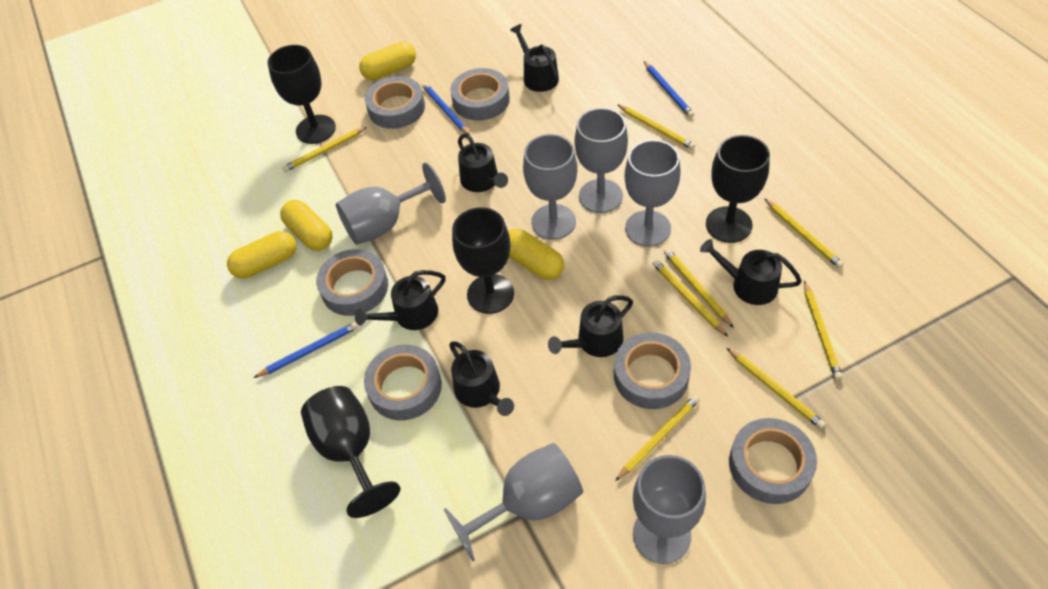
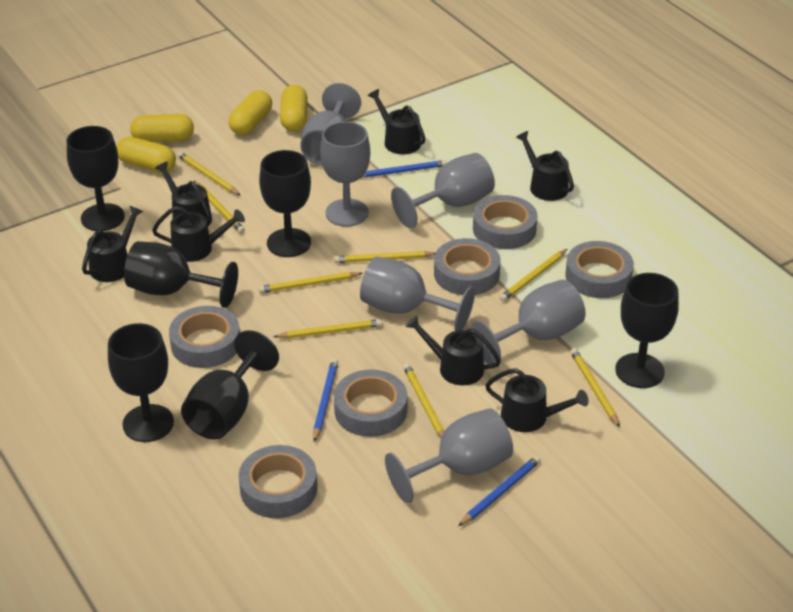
black goblet: 4 -> 6
black watering can: 6 -> 7

